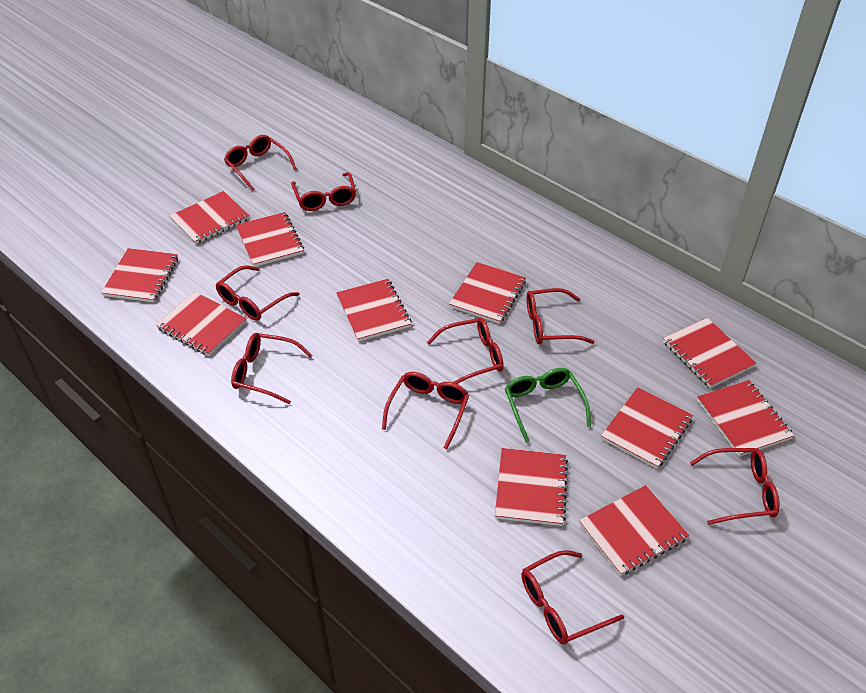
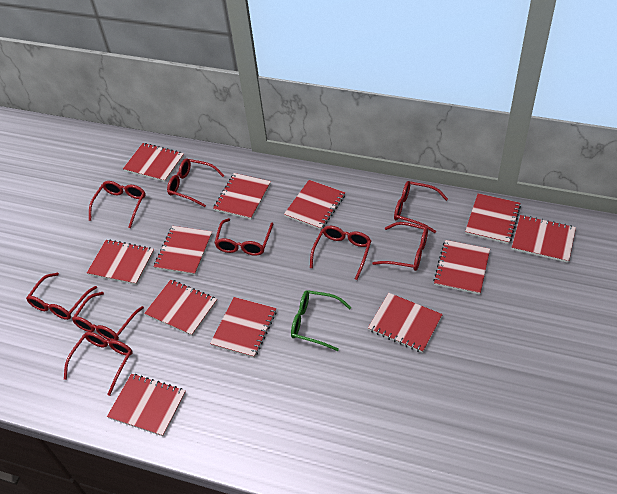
red notebook: 11 -> 12

